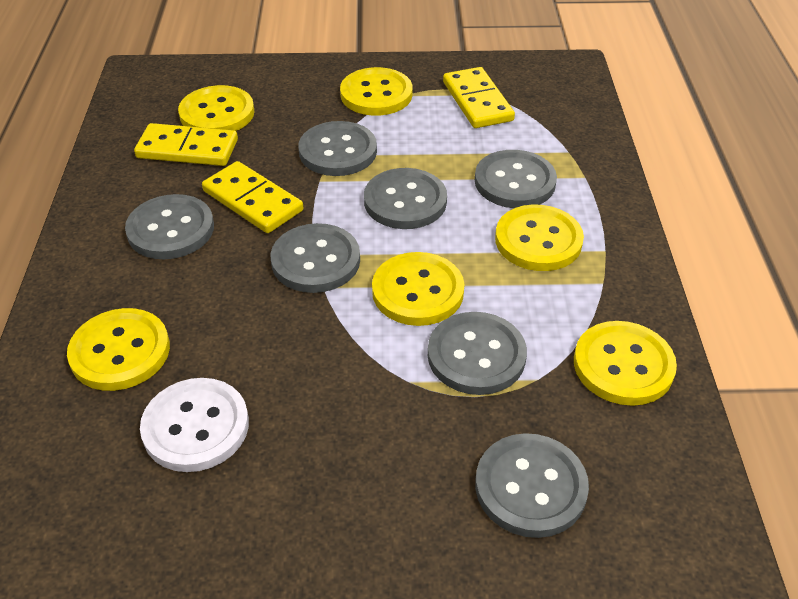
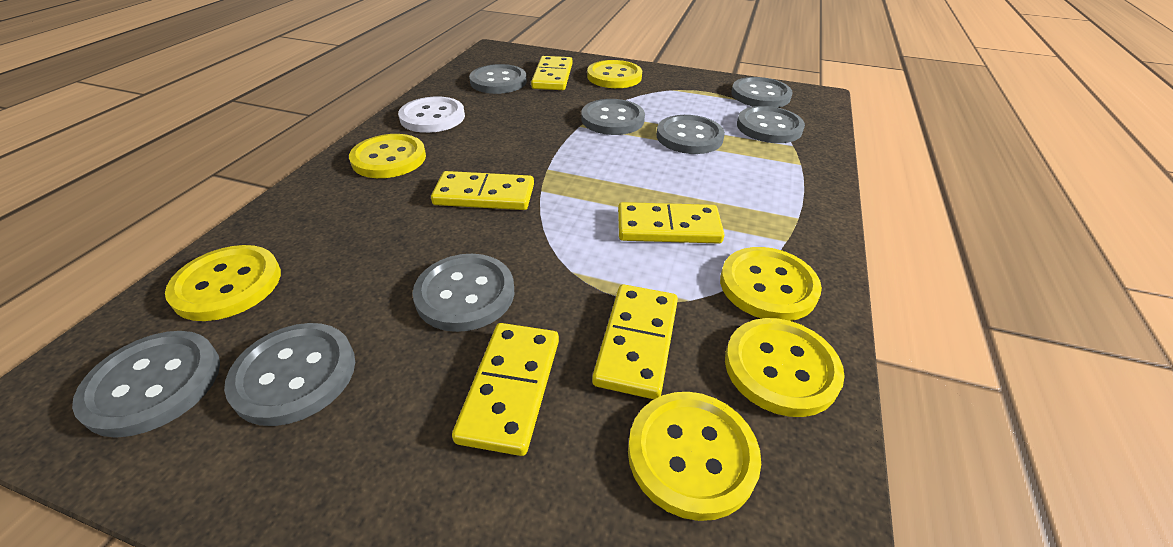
grey button: 7 -> 8
yellow domino: 3 -> 5

